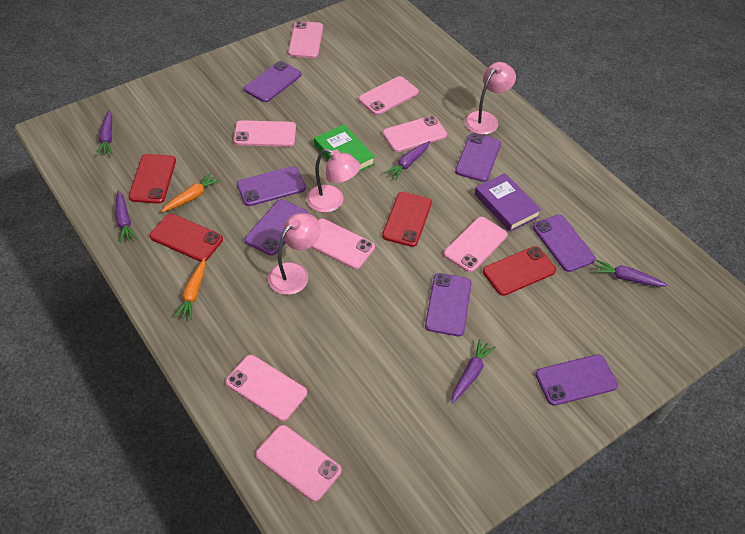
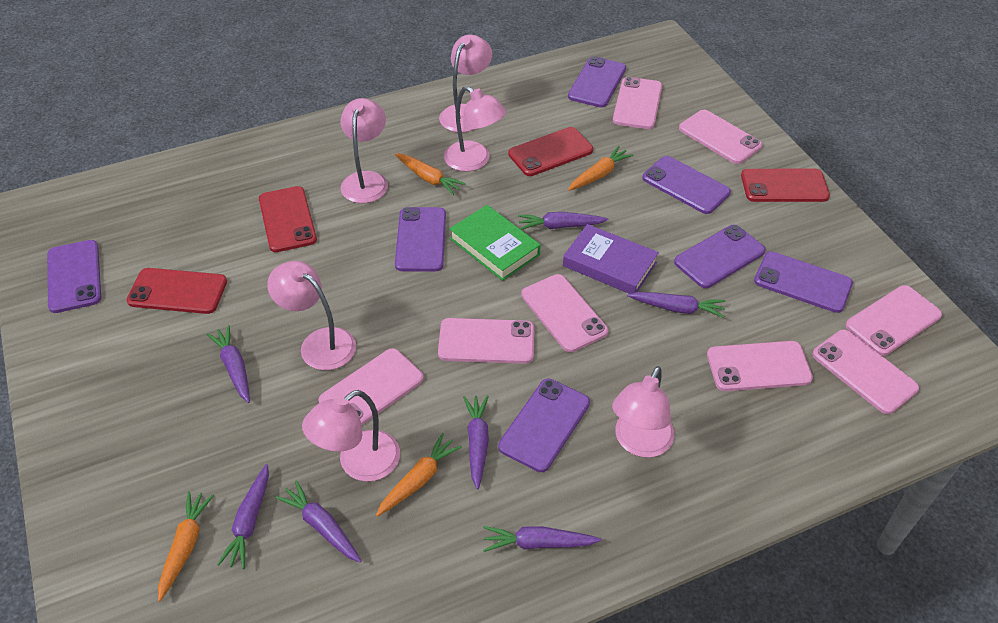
orange carrot: 2 -> 4
pink lamp: 3 -> 6
purple carrot: 5 -> 7

